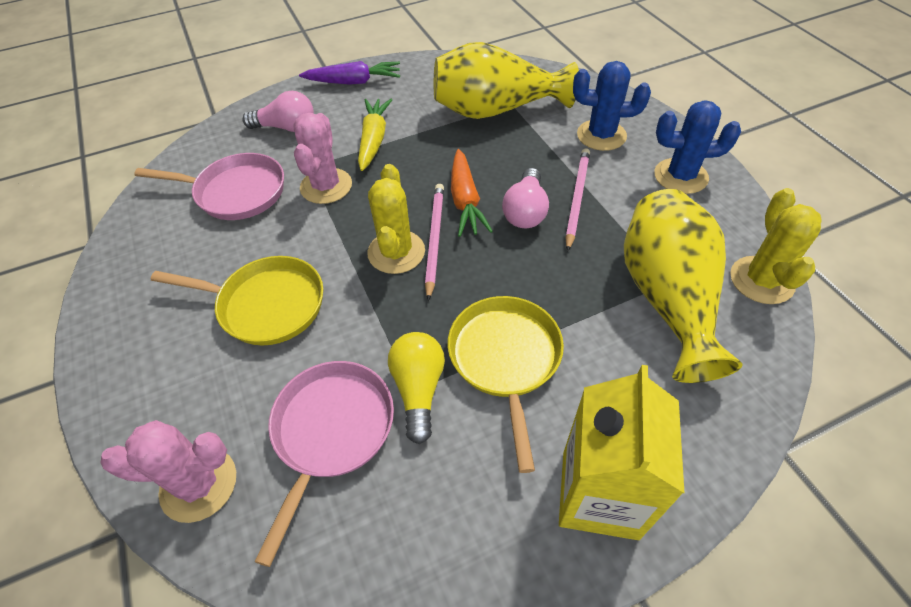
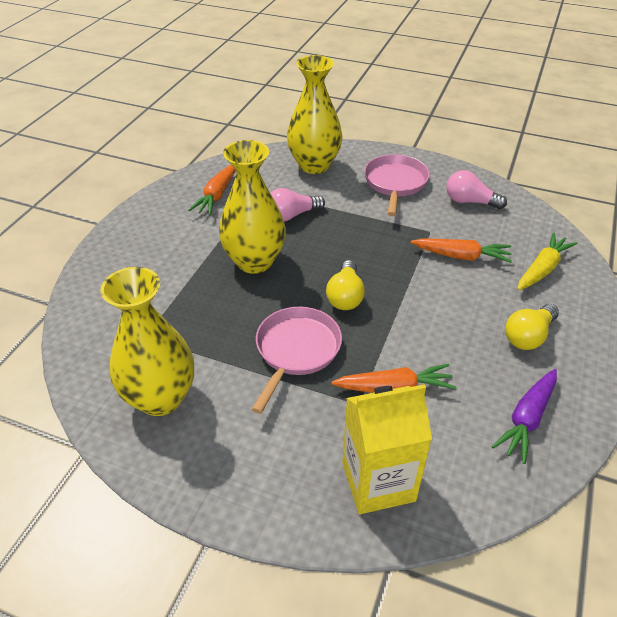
blue cactus: 2 -> 0
orange carrot: 1 -> 3
pink cactus: 2 -> 0
pink pencil: 2 -> 0
yellow cactus: 2 -> 0
yellow light bulb: 1 -> 2
yellow pan: 2 -> 0
yellow vase: 2 -> 3

